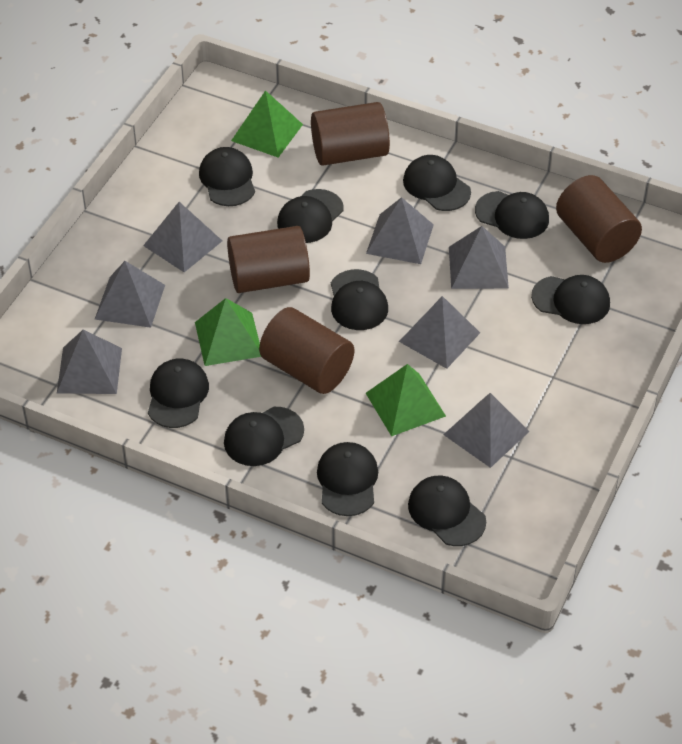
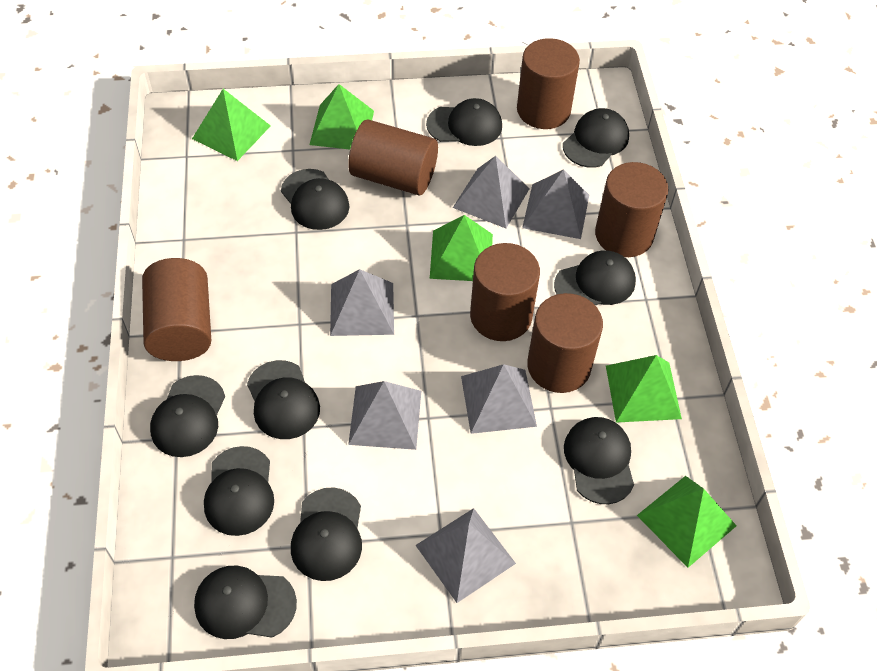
brown cylinder: 4 -> 6
green pyramid: 3 -> 5
grey pyramid: 7 -> 6

